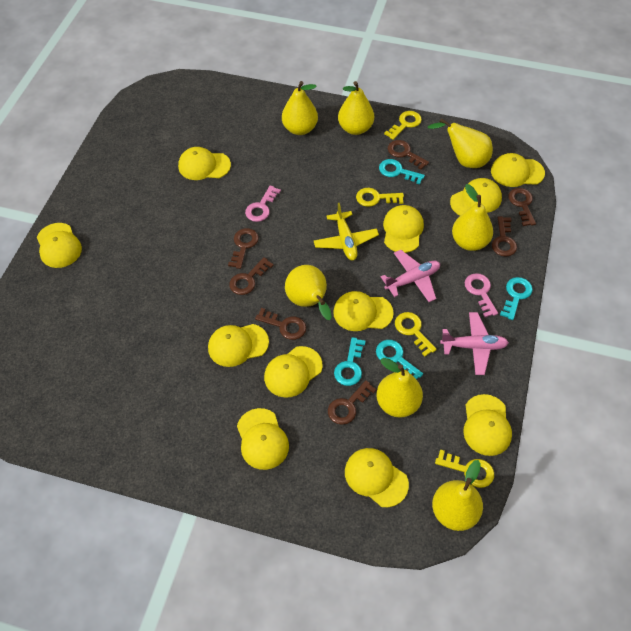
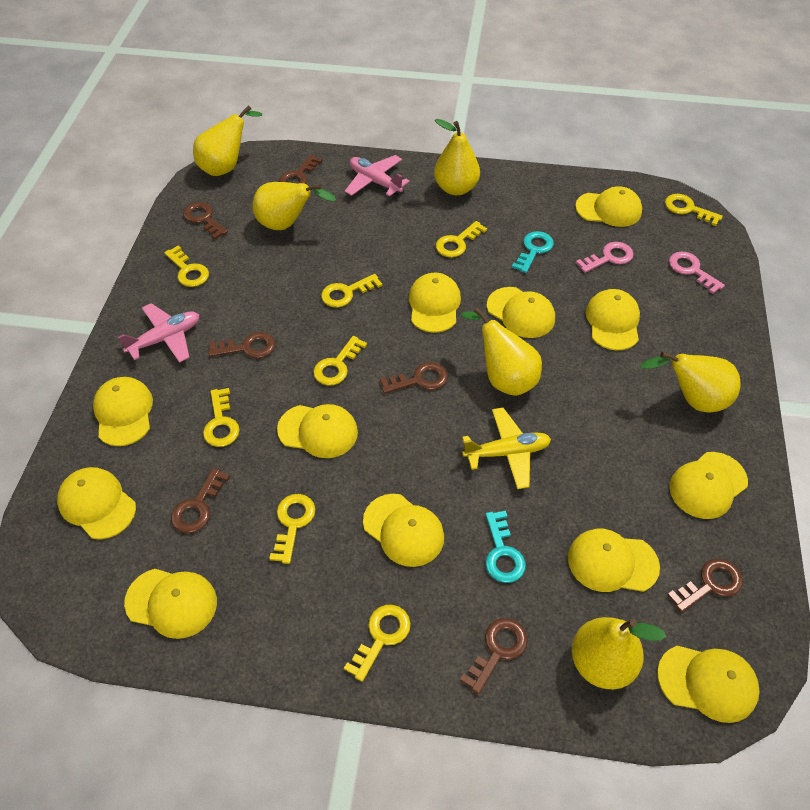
turquoise key: 4 -> 2
yellow cap: 11 -> 12
yellow key: 4 -> 8
yellow pear: 7 -> 6

